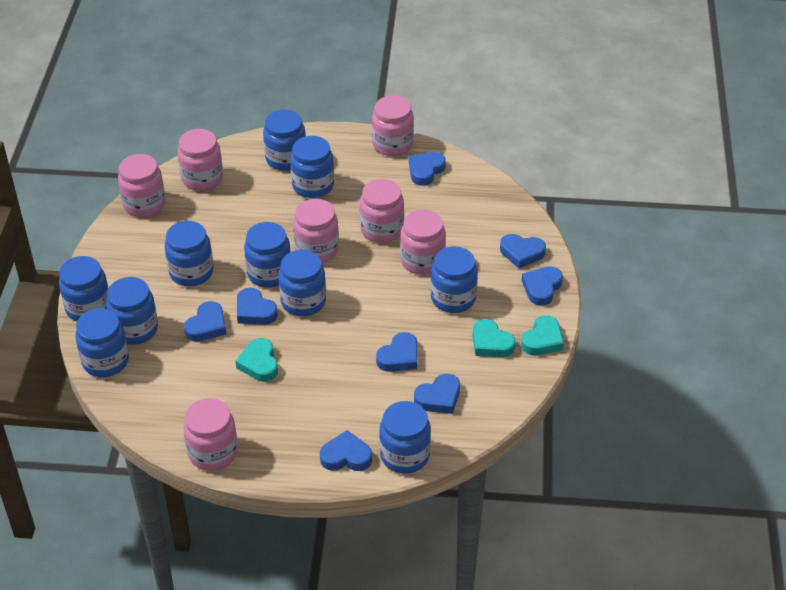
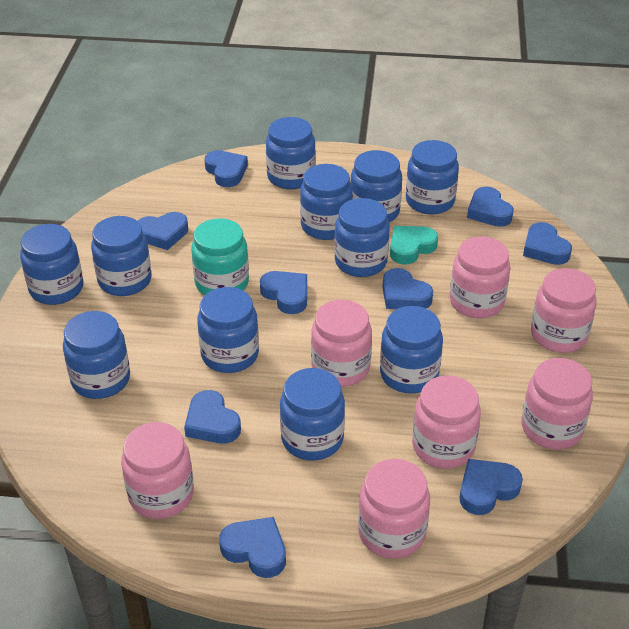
blue heart: 8 -> 9
blue jar: 10 -> 11
turquoise heart: 3 -> 1
turquoise jar: 0 -> 1

